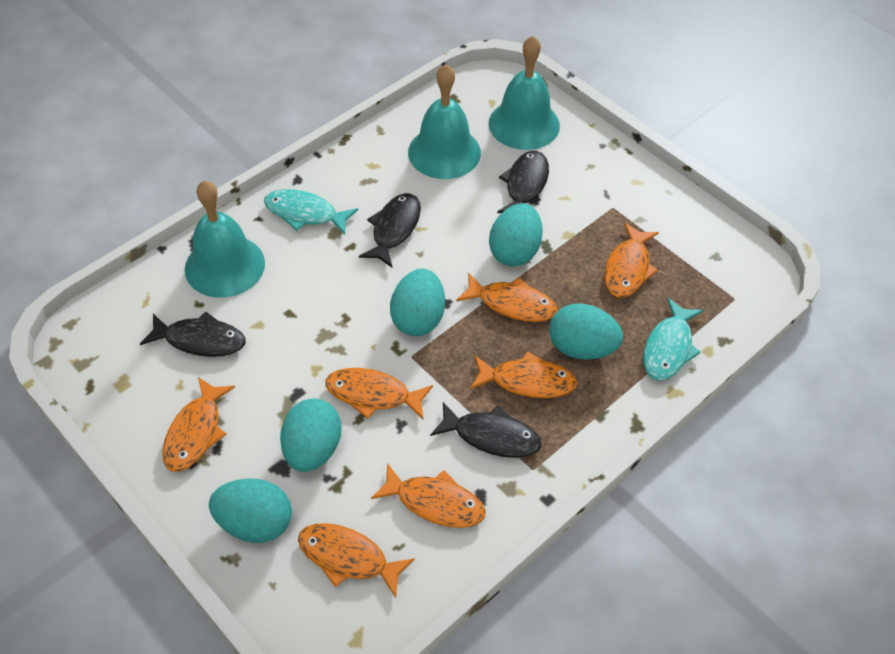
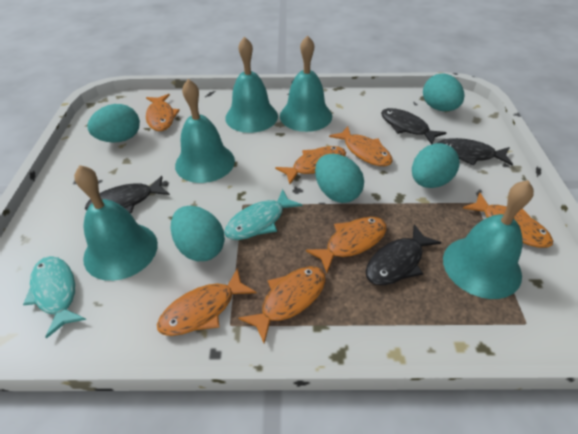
turquoise bell: 3 -> 5

